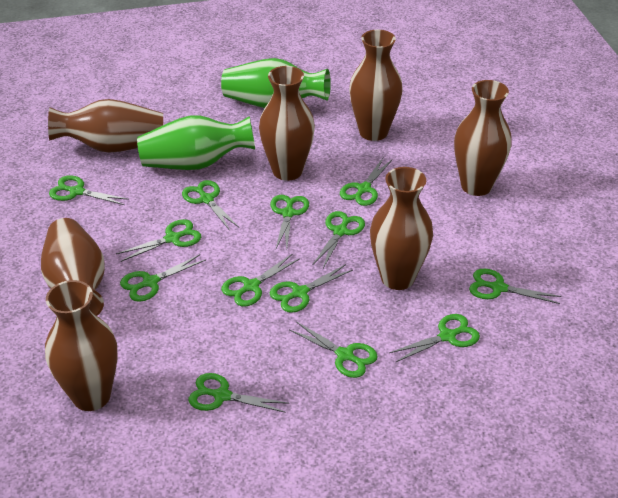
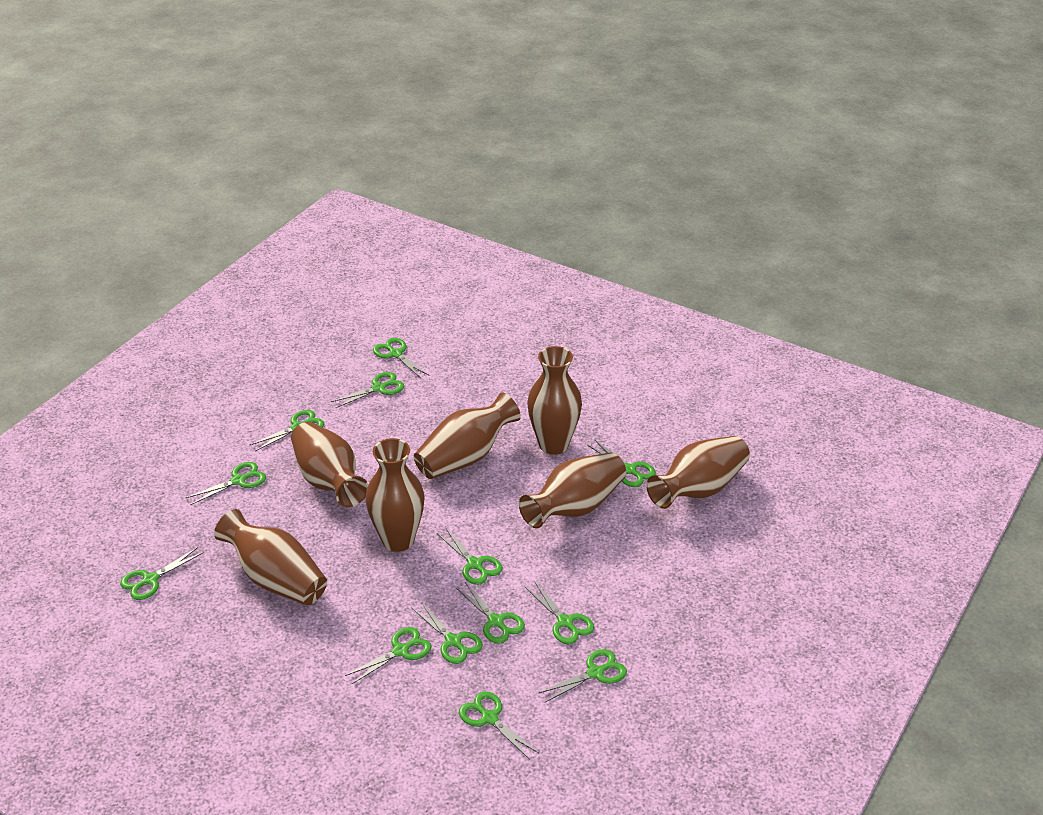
green vase: 2 -> 0

